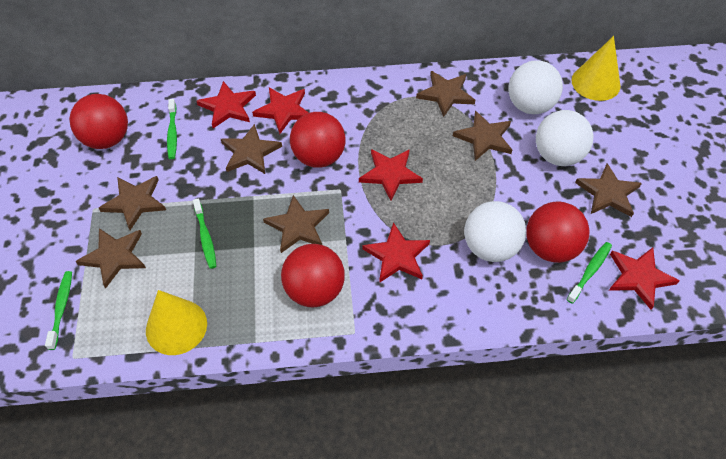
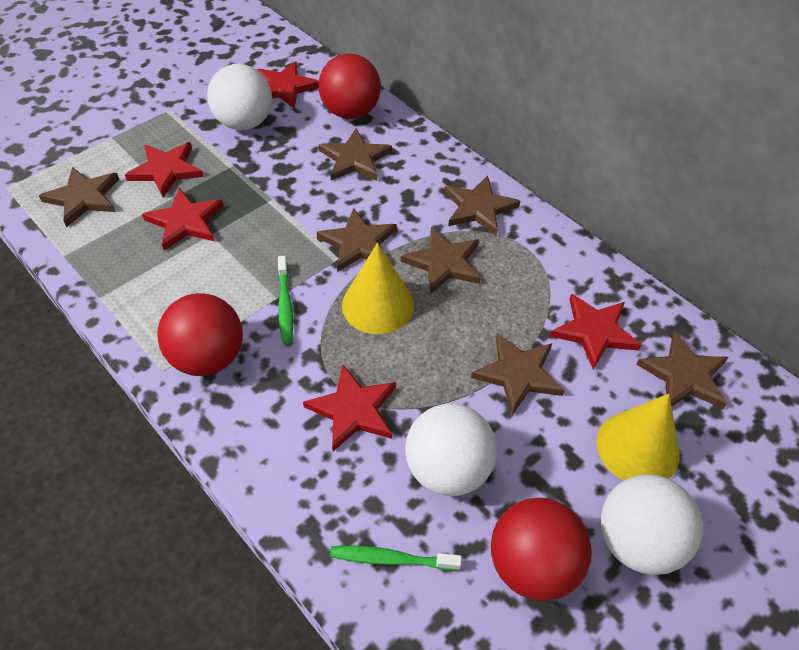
green toothbrush: 4 -> 2
red ball: 4 -> 3

